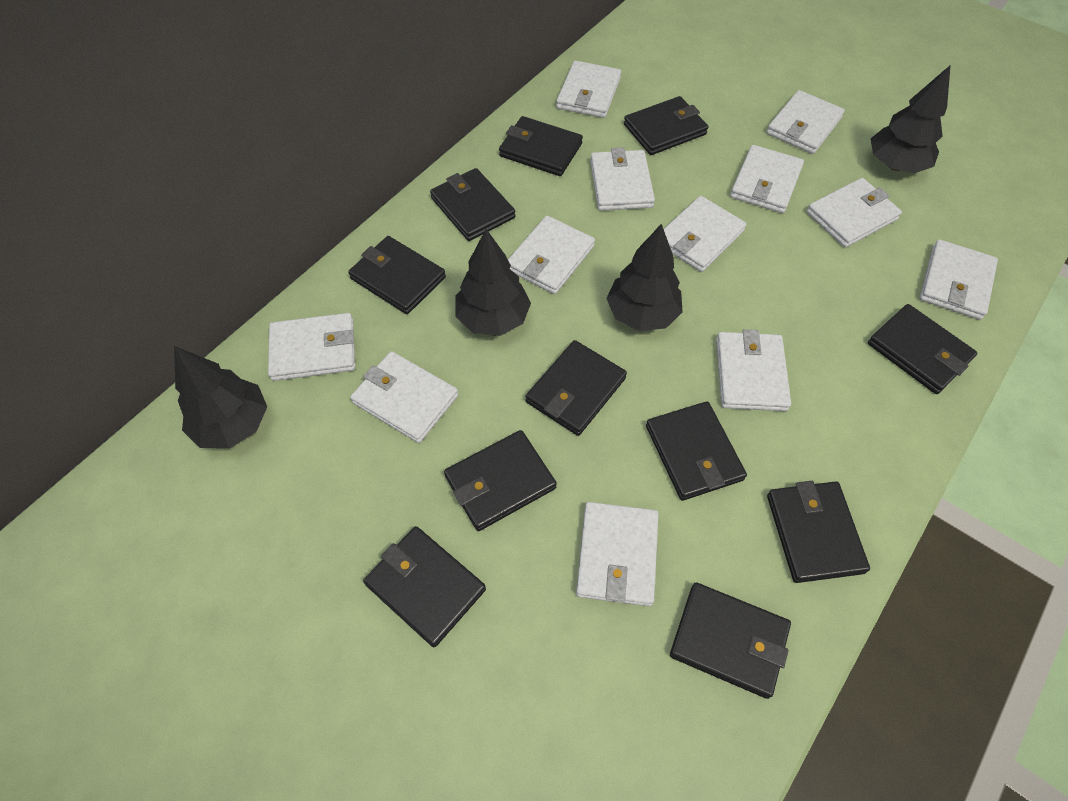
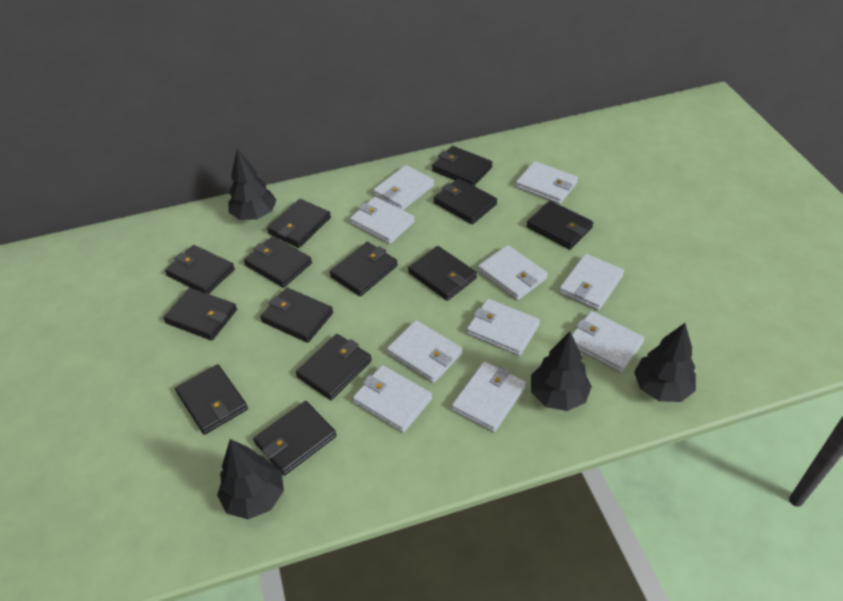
black wallet: 11 -> 13
white wallet: 12 -> 10

